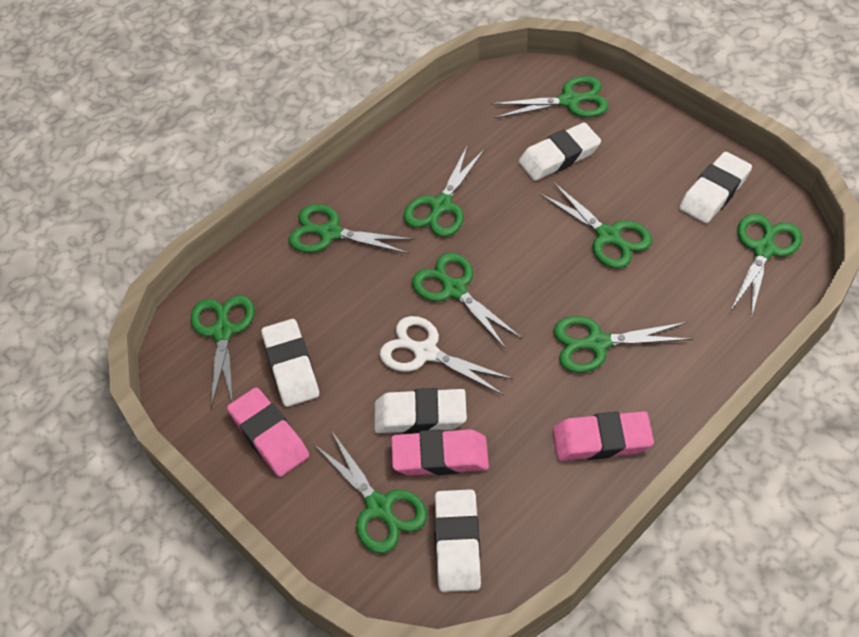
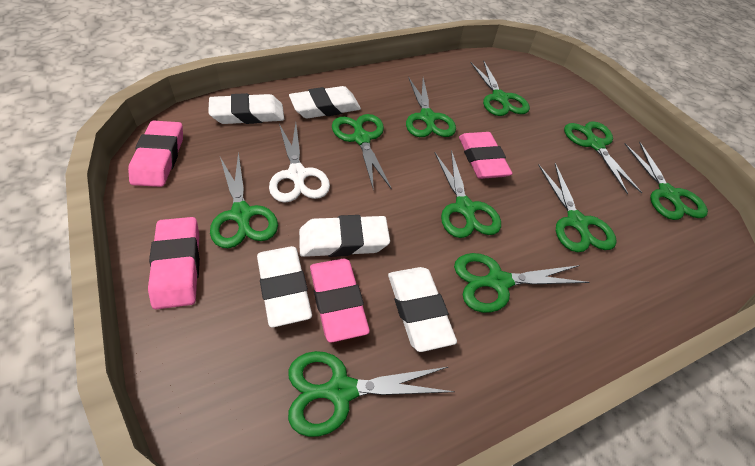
green scissors: 9 -> 10
pink eraser: 3 -> 4

